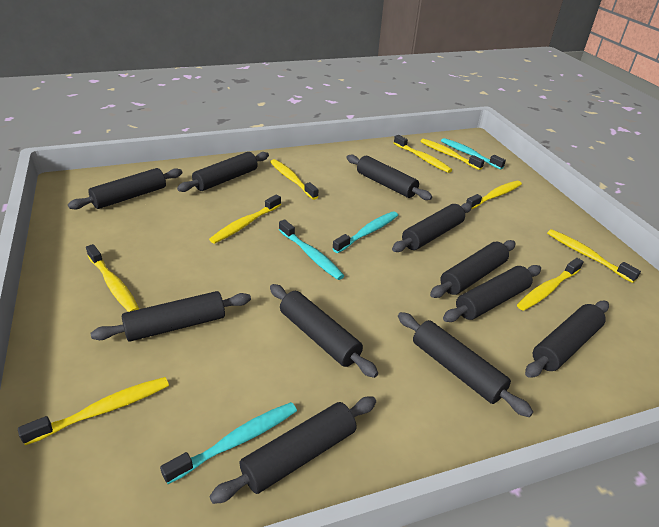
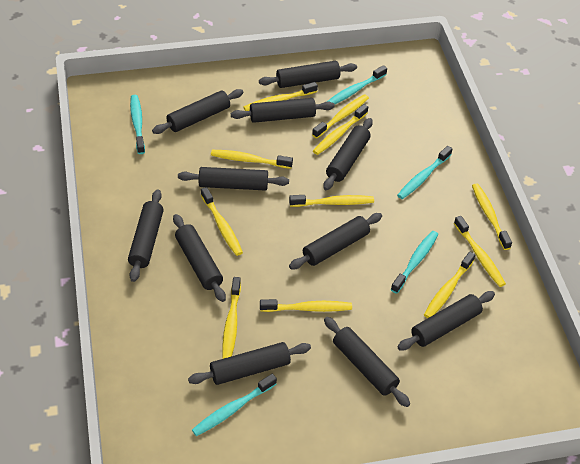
turquoise toothbrush: 4 -> 5
yellow toothbrush: 9 -> 11

